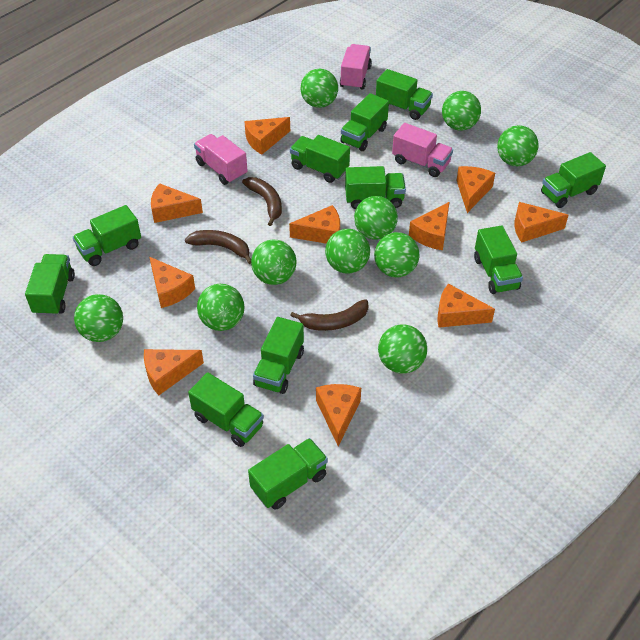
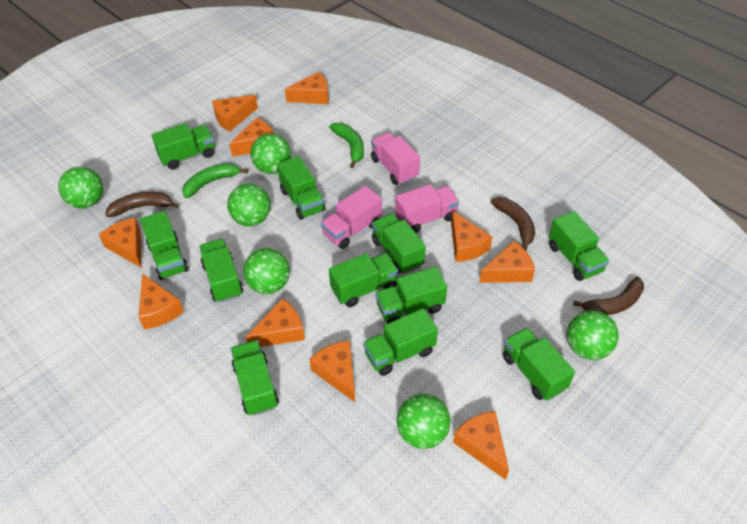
green ball: 10 -> 6
green banana: 0 -> 2

